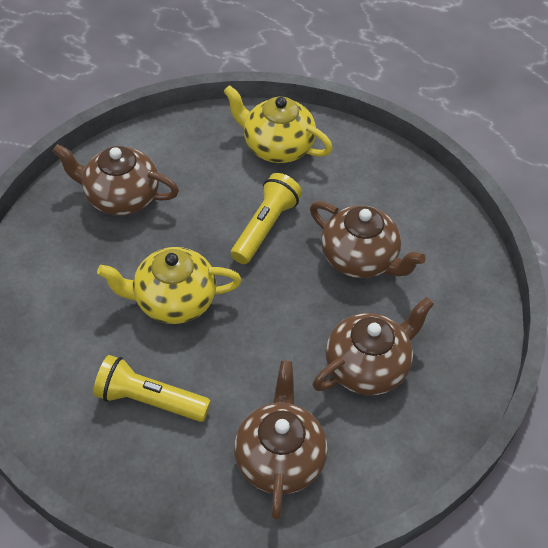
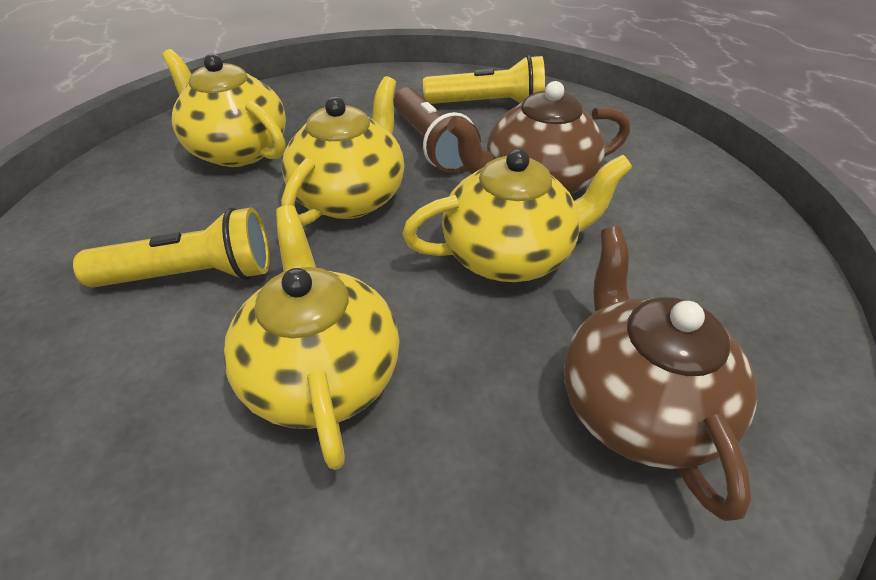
brown flashlight: 0 -> 1
brown teapot: 4 -> 2
yellow teapot: 2 -> 4

